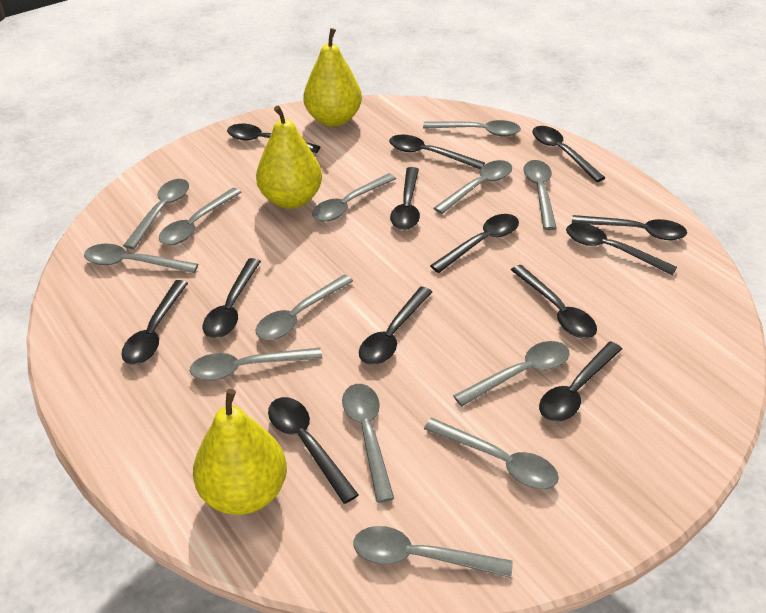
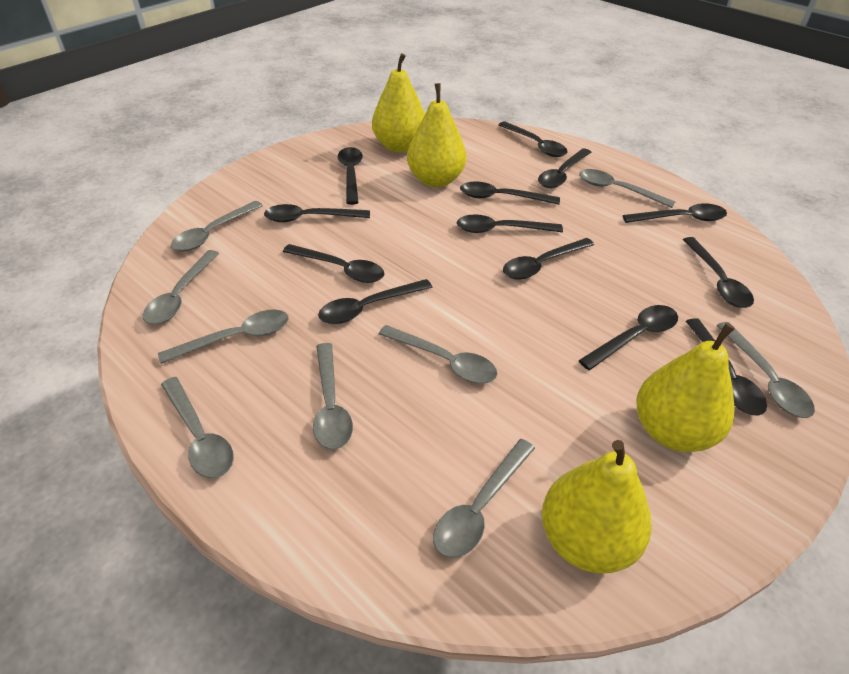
grey spoon: 13 -> 9
yellow pear: 3 -> 4

